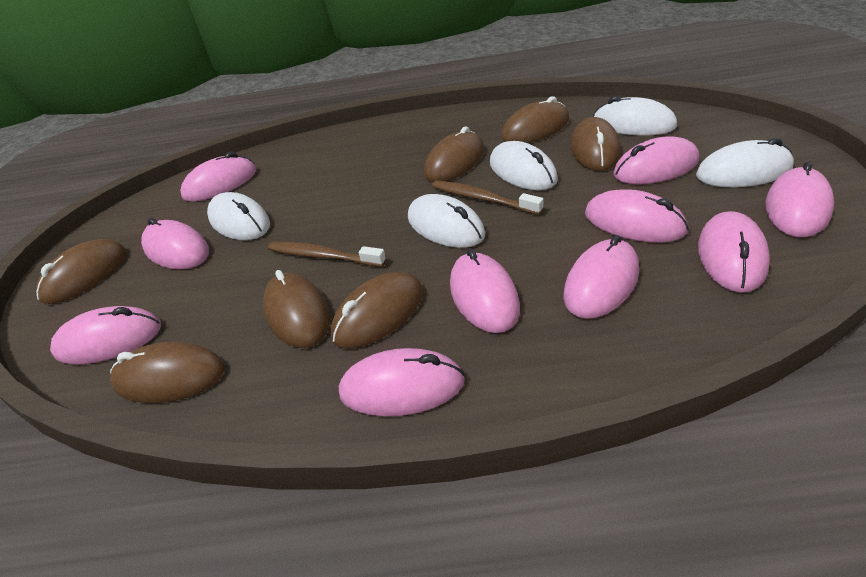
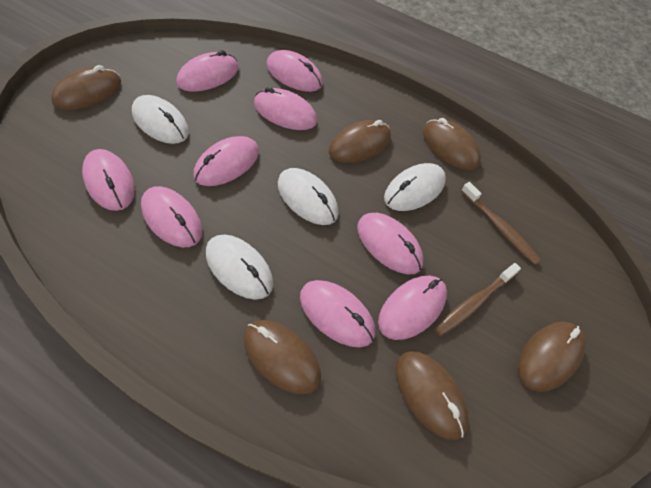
brown mouse: 7 -> 6
pink mouse: 10 -> 9
white mouse: 5 -> 4

